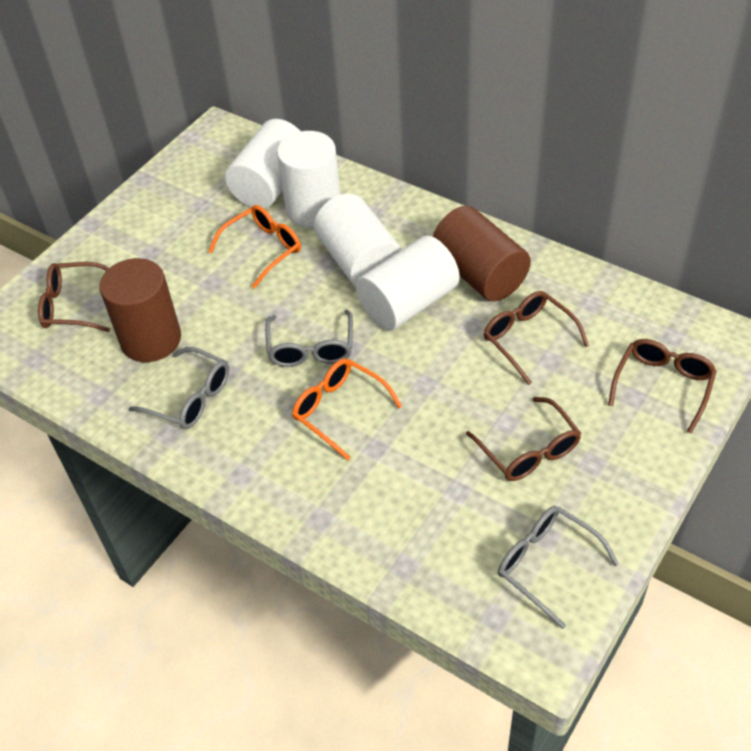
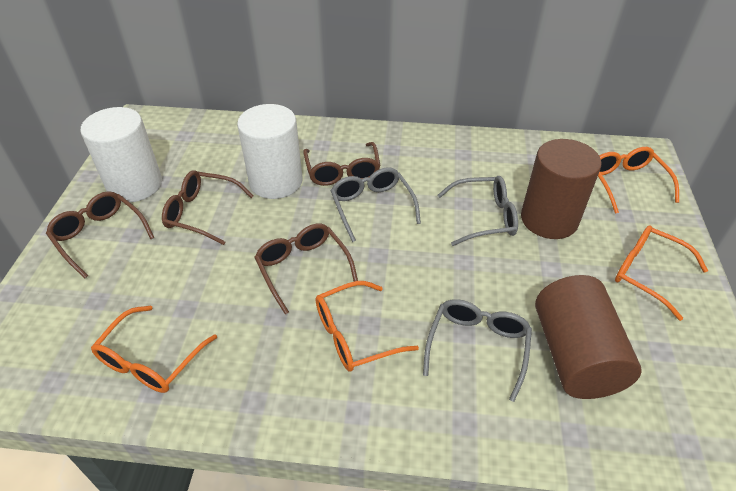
orange glasses: 2 -> 4
white cylinder: 4 -> 2

